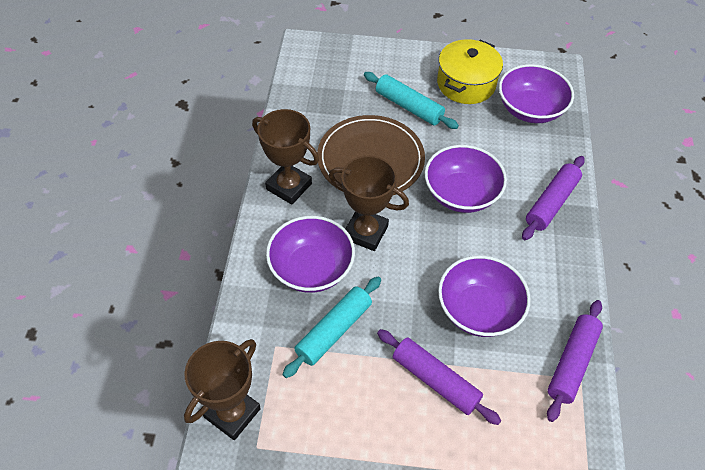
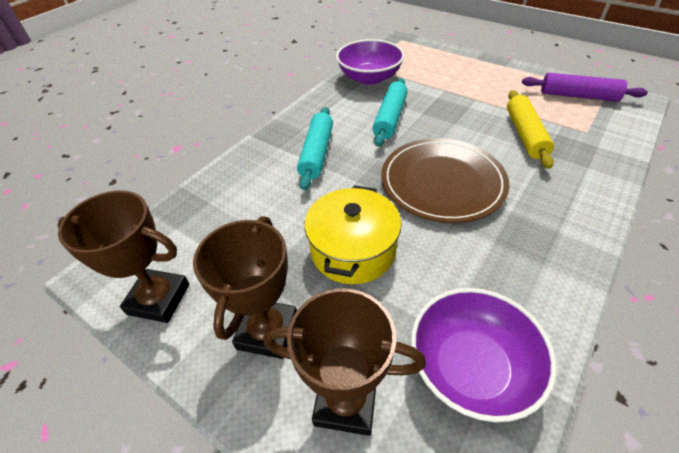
purple bowl: 4 -> 2
purple rolling pin: 3 -> 1
yellow rolling pin: 0 -> 1

